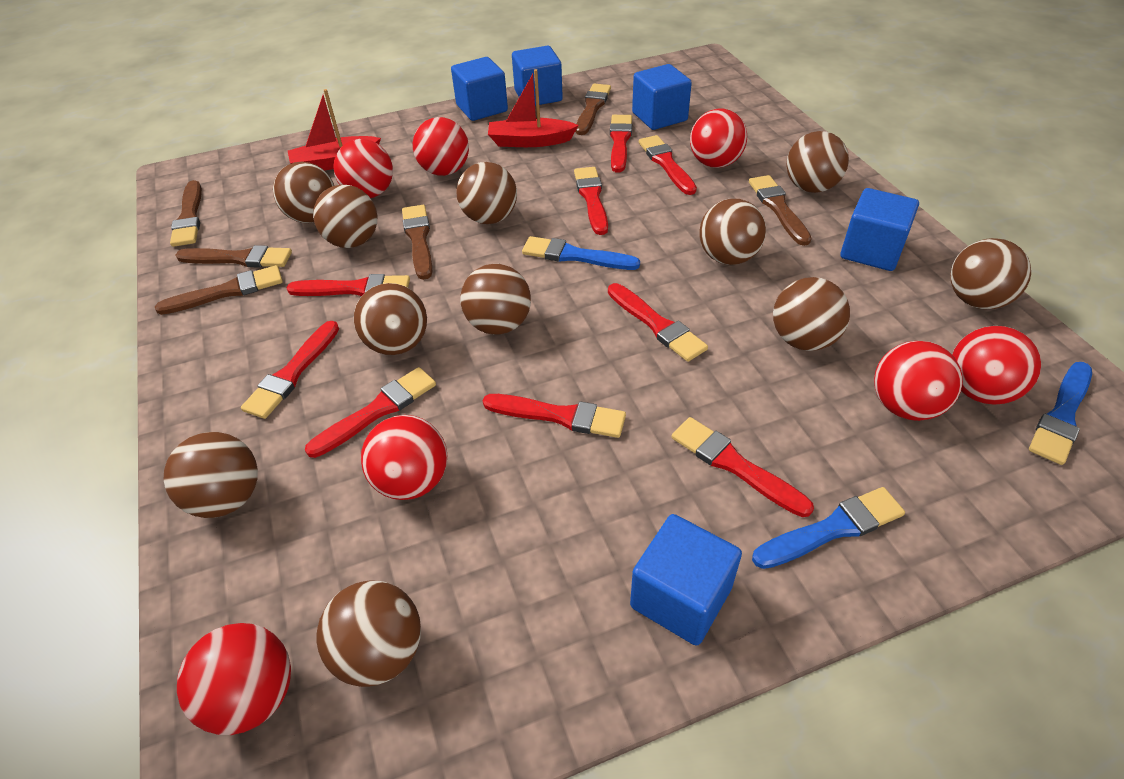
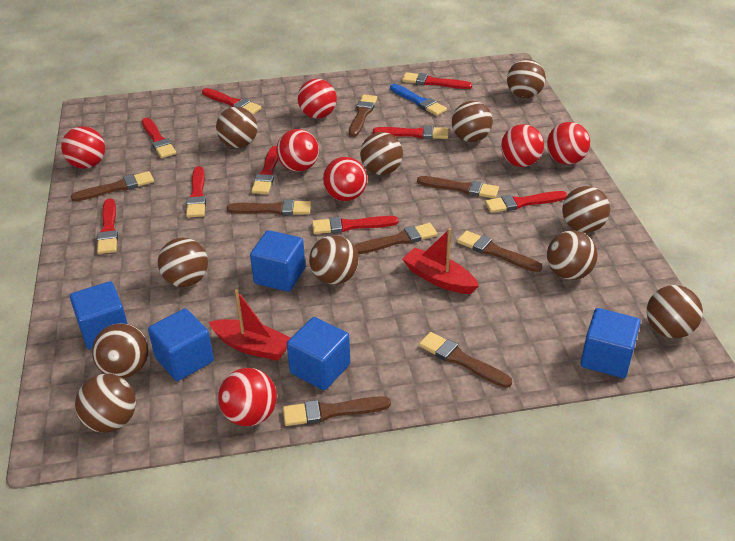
blue brush: 3 -> 1
brown brush: 6 -> 8

